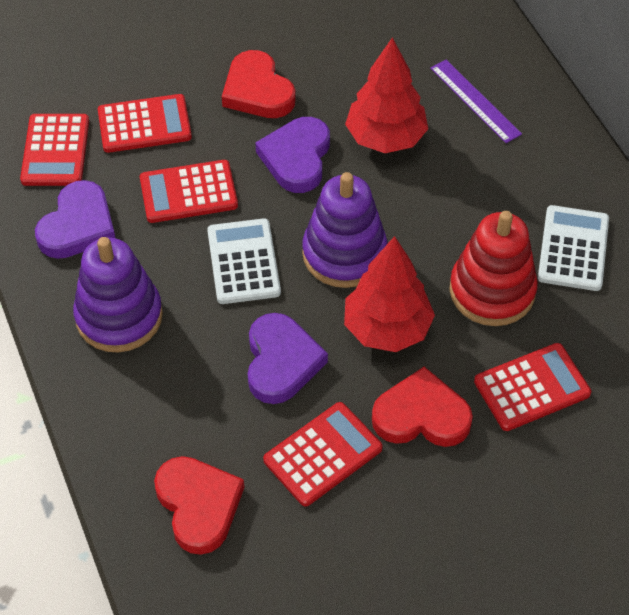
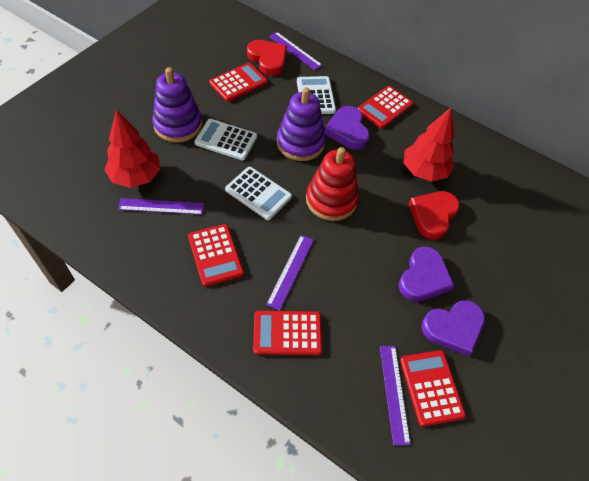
purple ruler: 1 -> 4
red heart: 3 -> 2
white calculator: 2 -> 3

